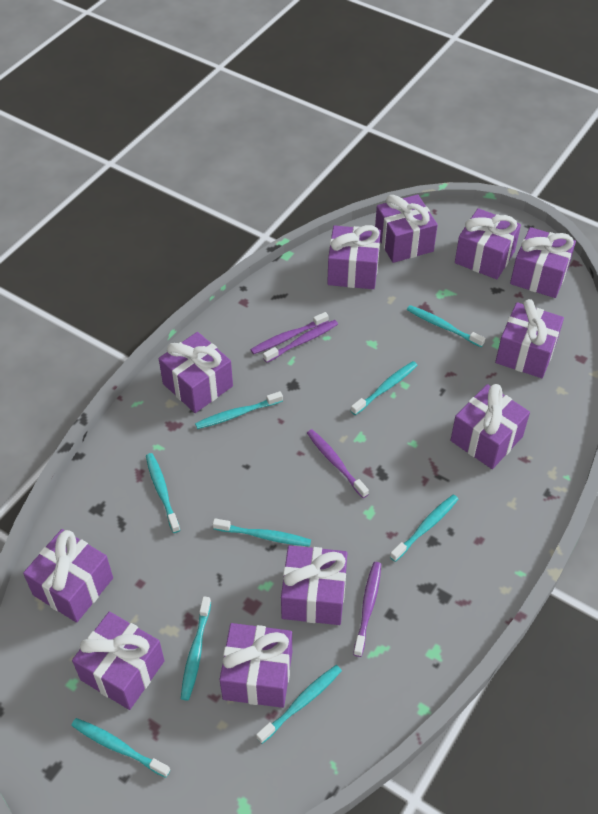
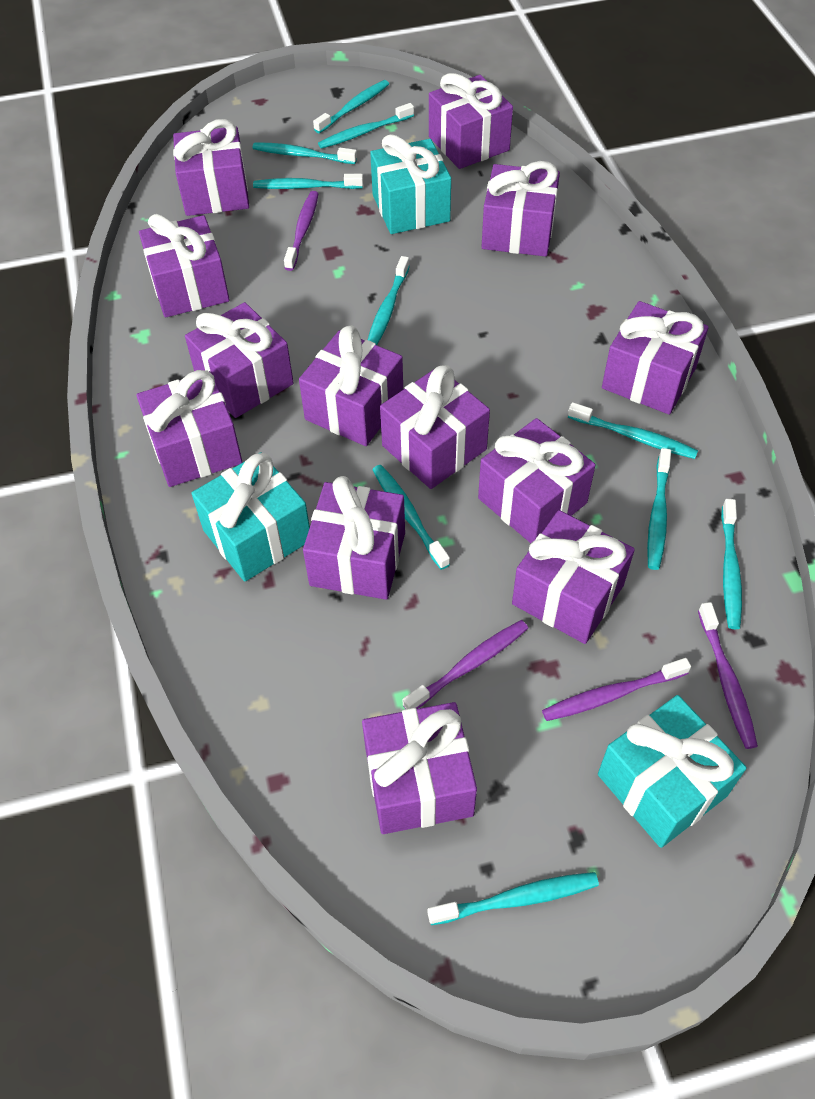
purple gift: 11 -> 13
turquoise gift: 0 -> 3
turquoise toothbrush: 9 -> 10

